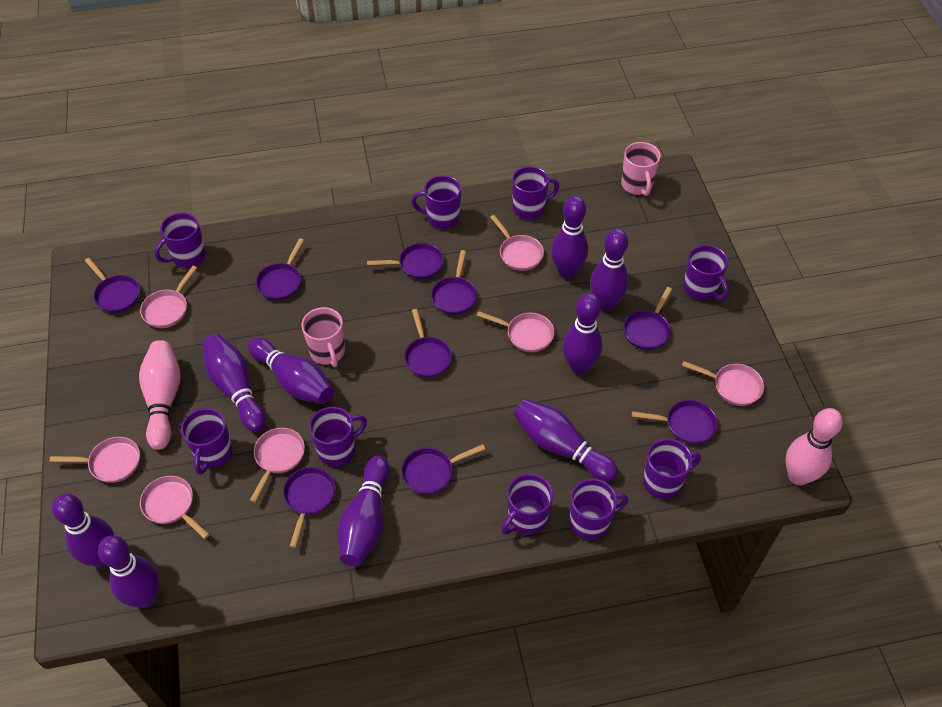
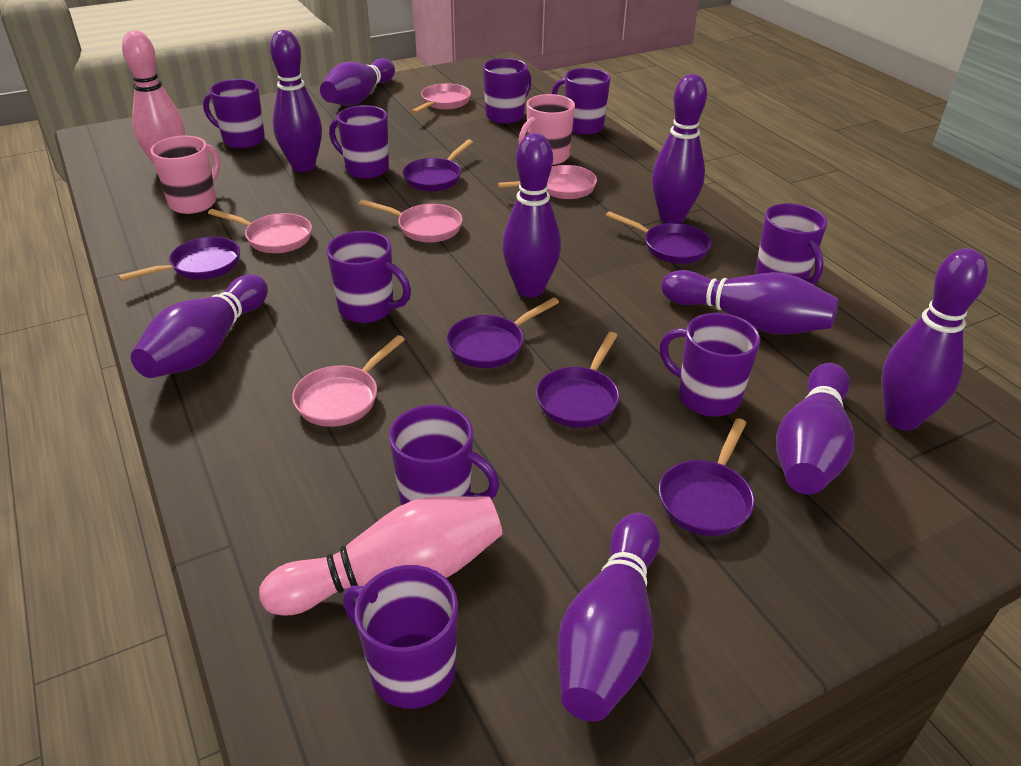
pink pan: 7 -> 5
purple pan: 9 -> 6

